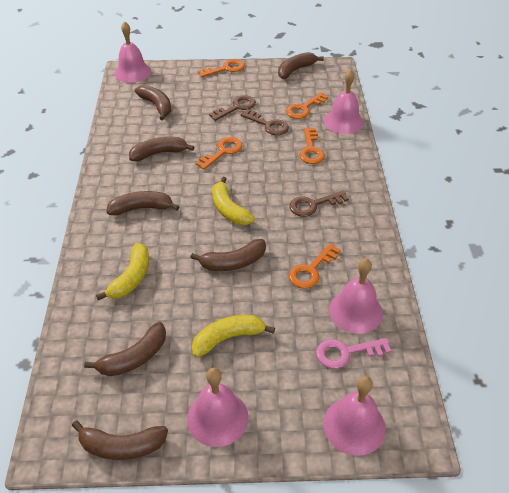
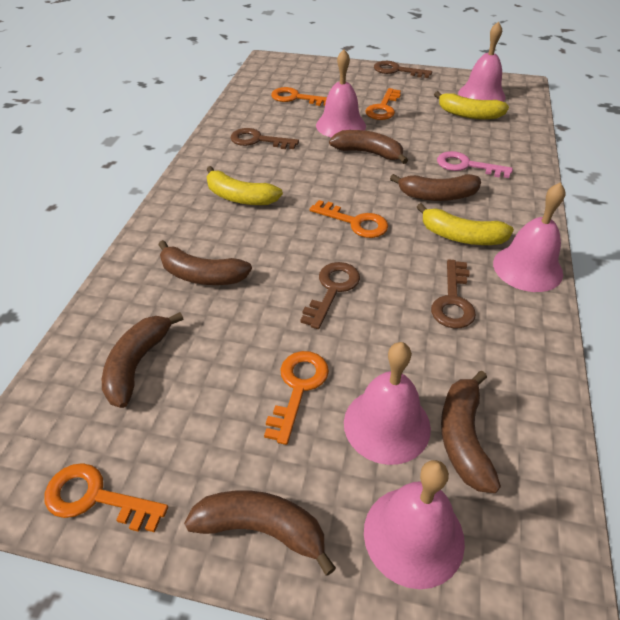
brown banana: 7 -> 6
brown key: 3 -> 4

